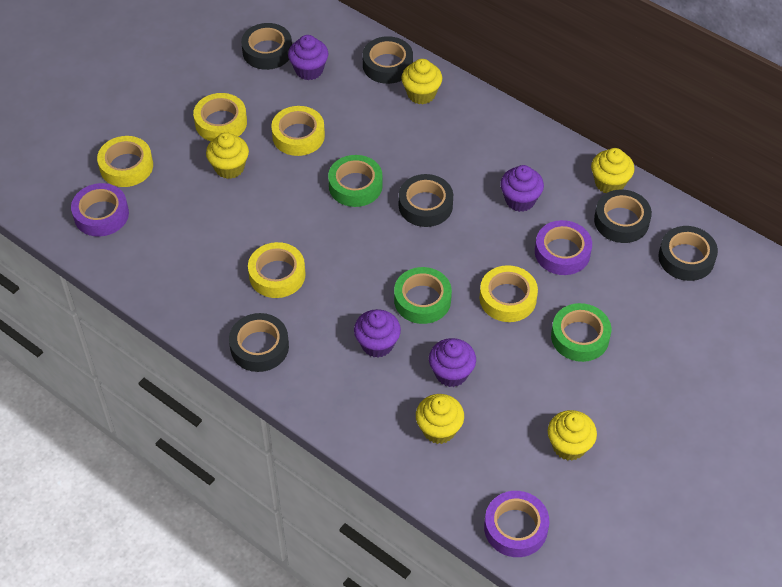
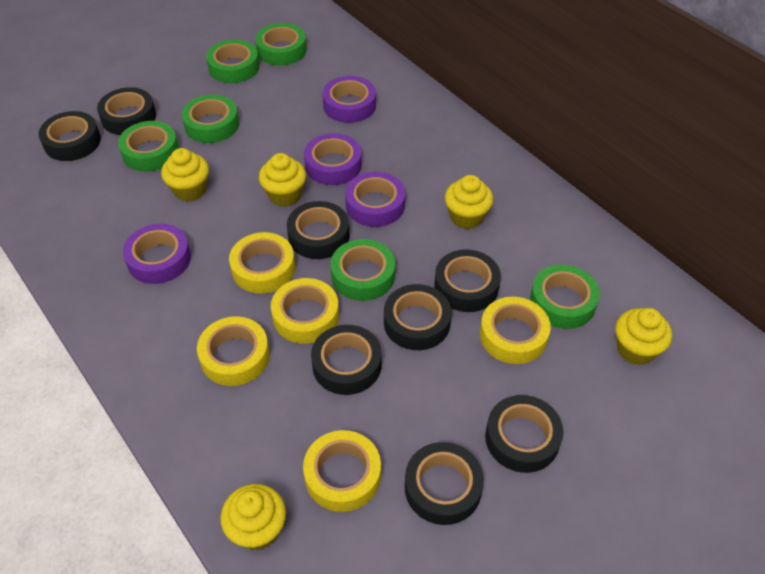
black tape: 6 -> 8
green tape: 3 -> 6
purple cupcake: 4 -> 0
purple tape: 3 -> 4

